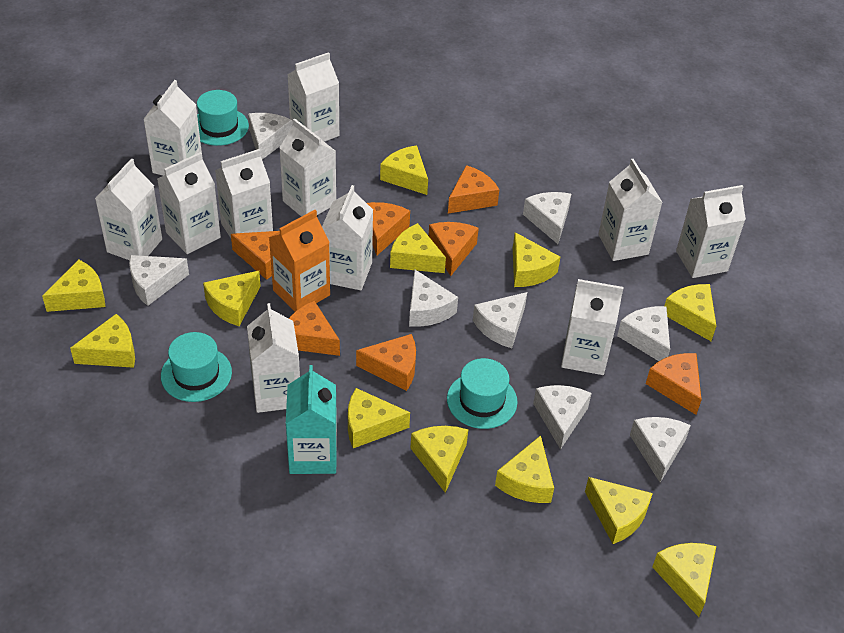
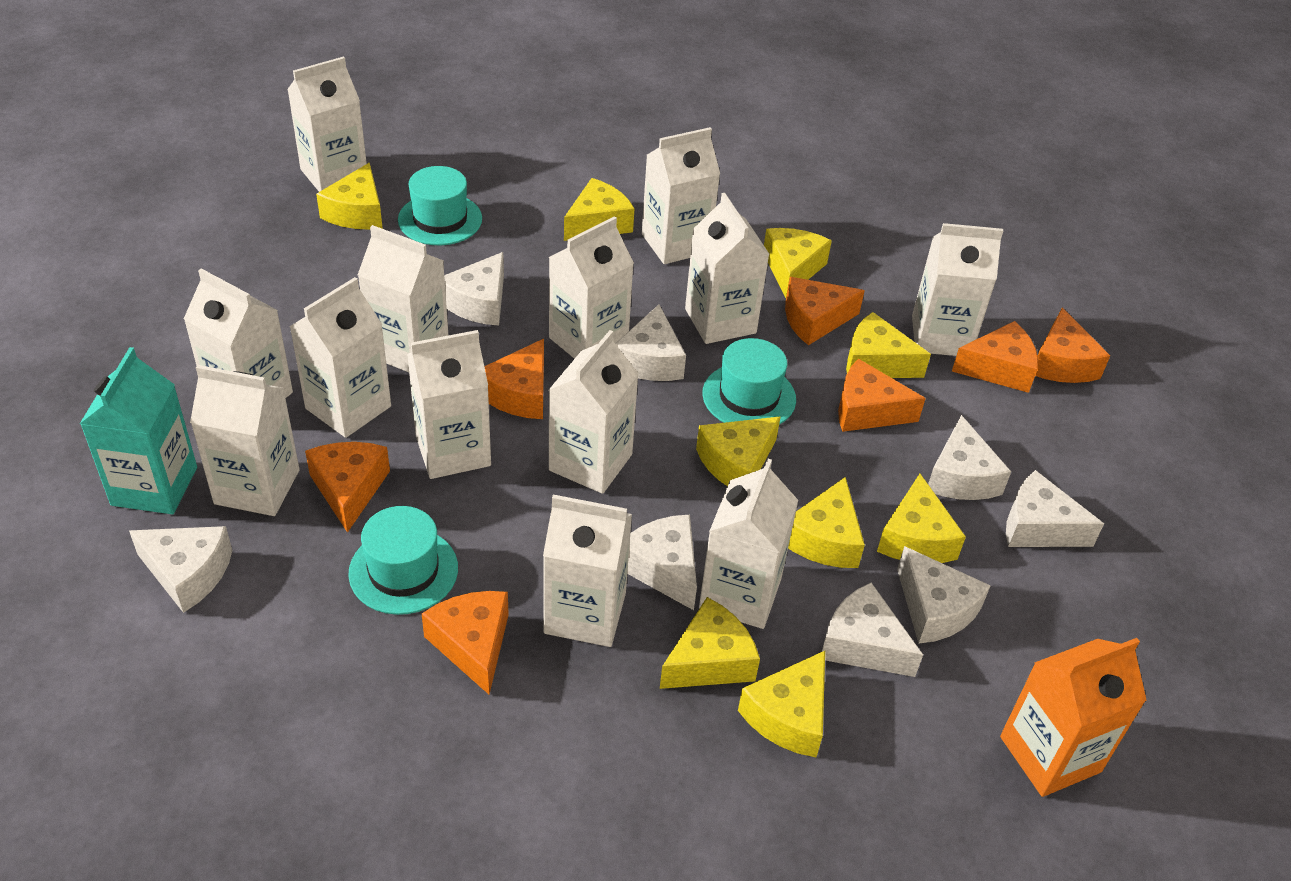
white carton: 11 -> 13
yellow cheese: 12 -> 9

